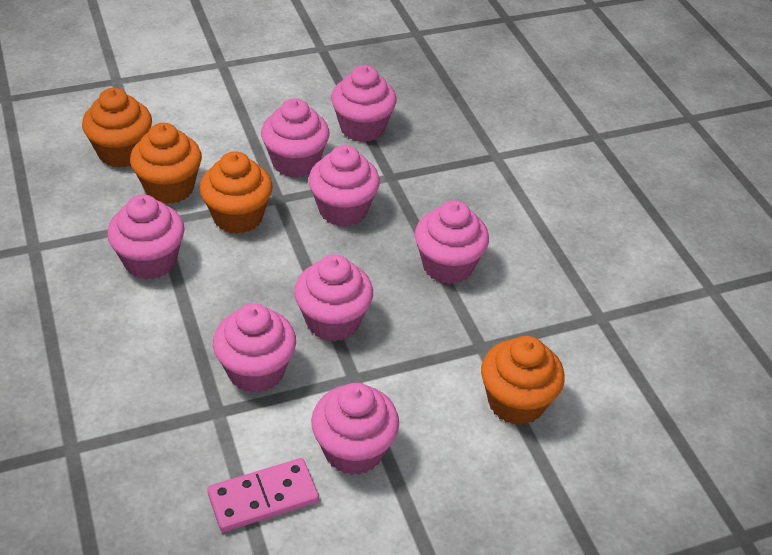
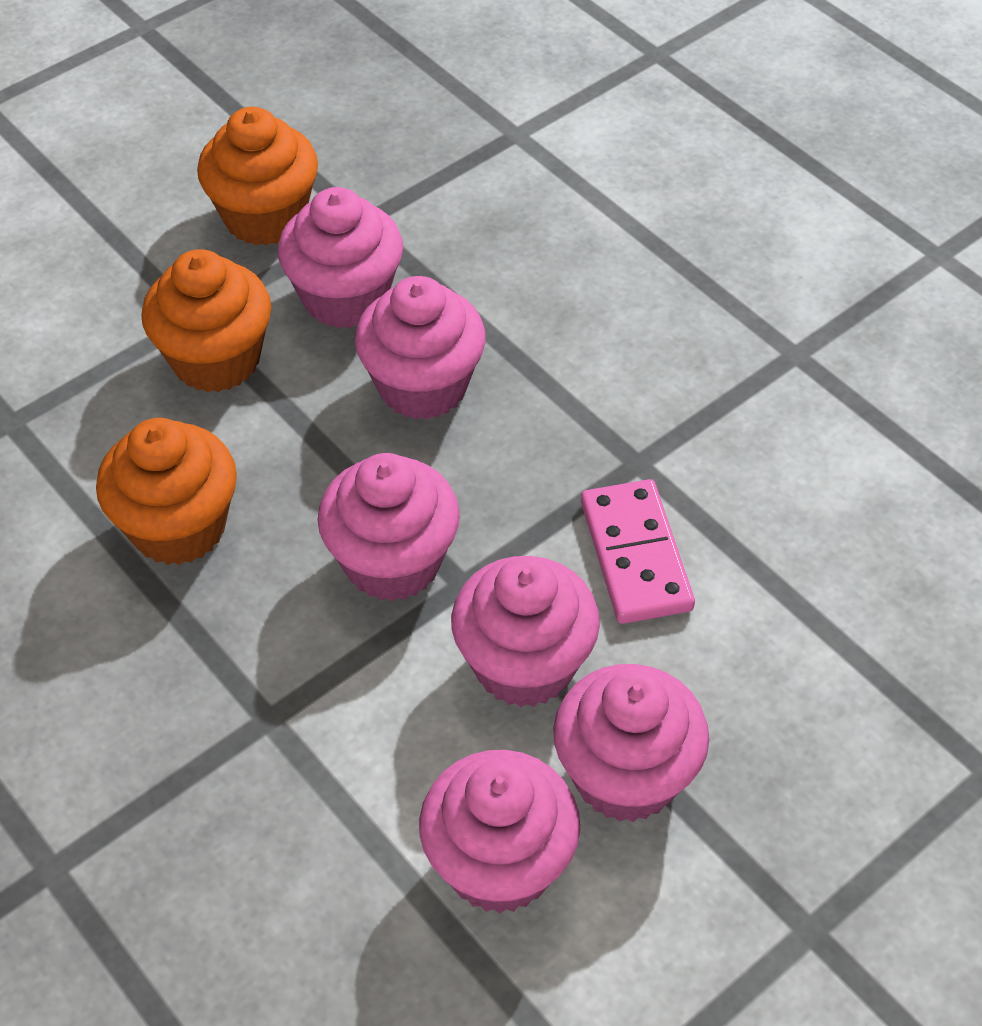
orange cupcake: 4 -> 3
pink cupcake: 8 -> 6

